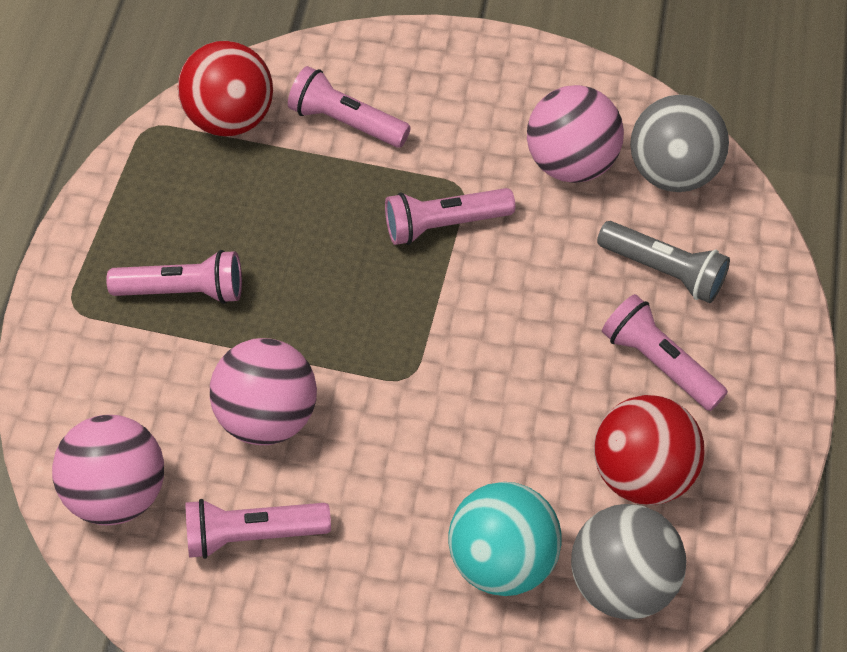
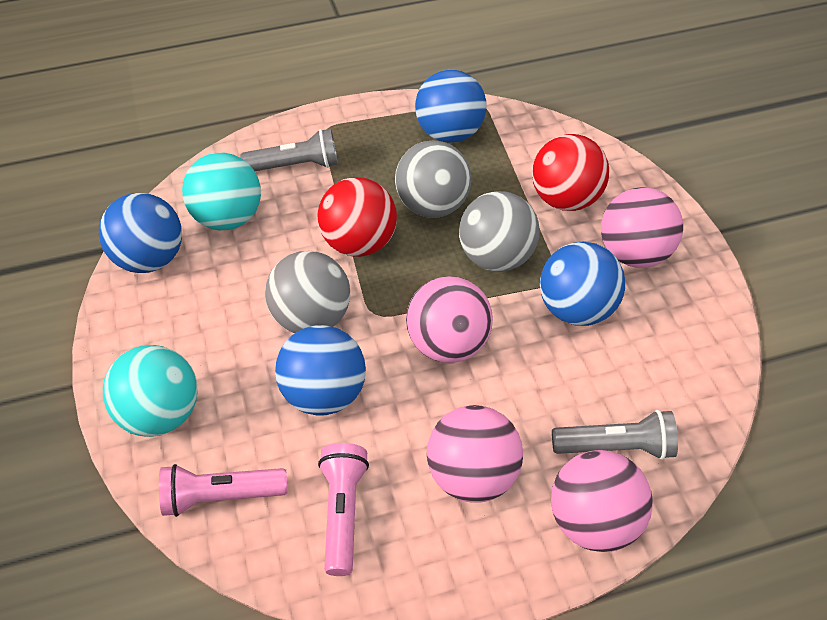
blue ball: 0 -> 4
grey ball: 2 -> 3
grey flashlight: 1 -> 2
pink ball: 3 -> 4
pink flashlight: 5 -> 2
turquoise ball: 1 -> 2

